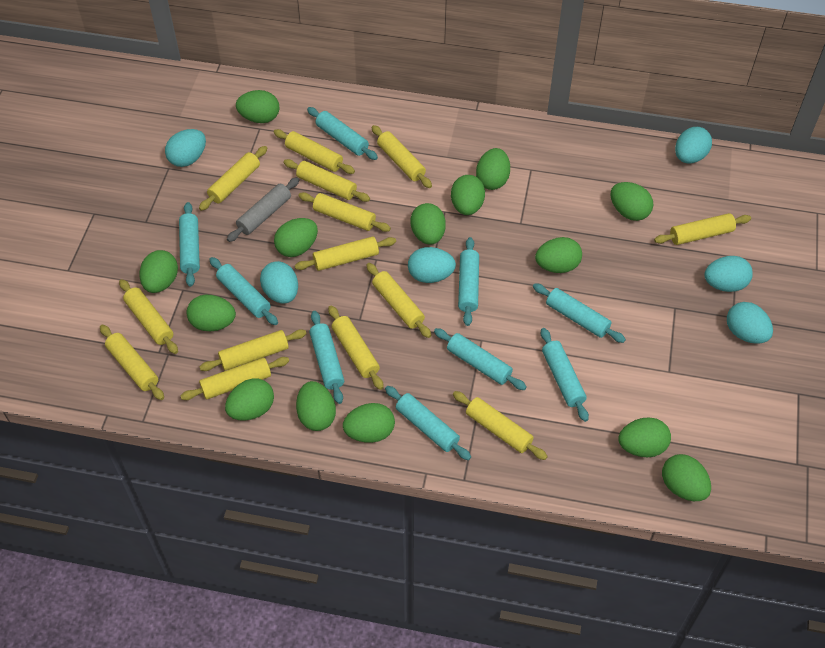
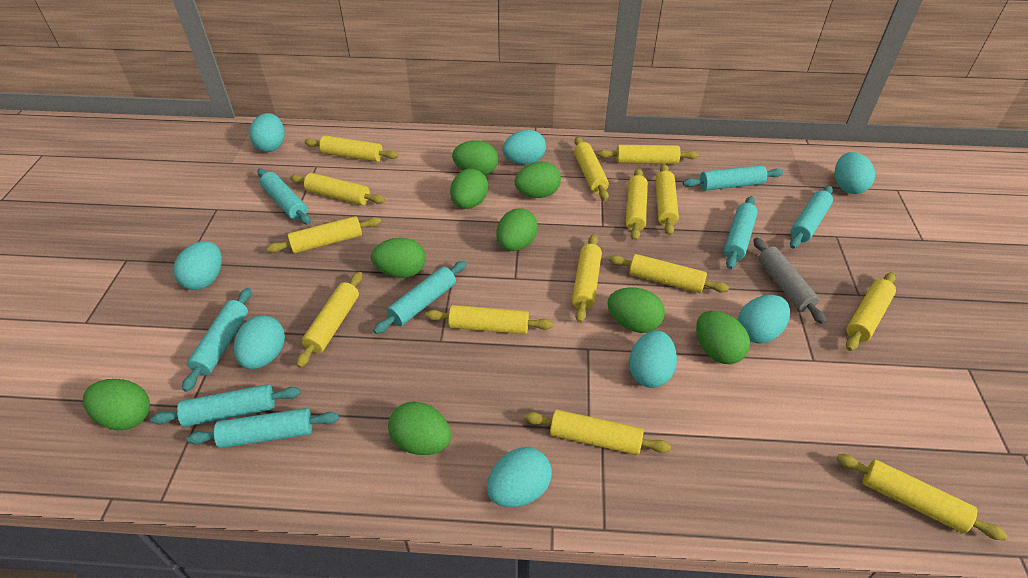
green egg: 14 -> 9
turquoise egg: 6 -> 8
turquoise rolling pin: 9 -> 8

